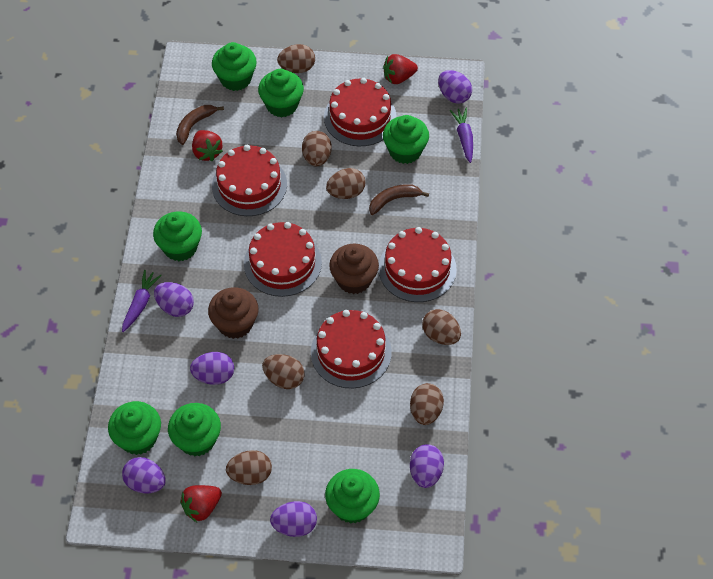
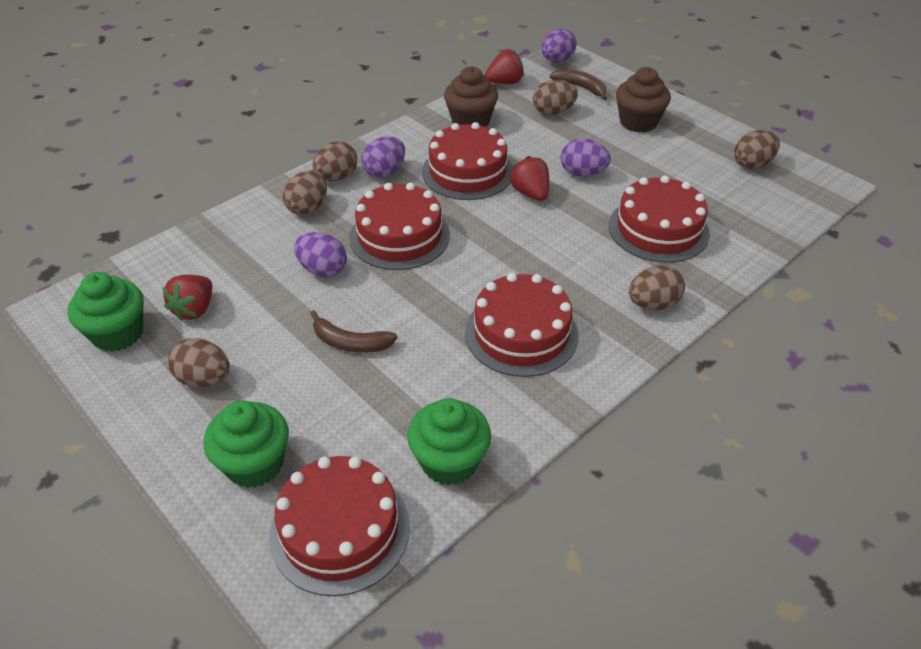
brown egg: 7 -> 6
green cupcake: 7 -> 3
purple carrot: 2 -> 0
purple egg: 6 -> 4

